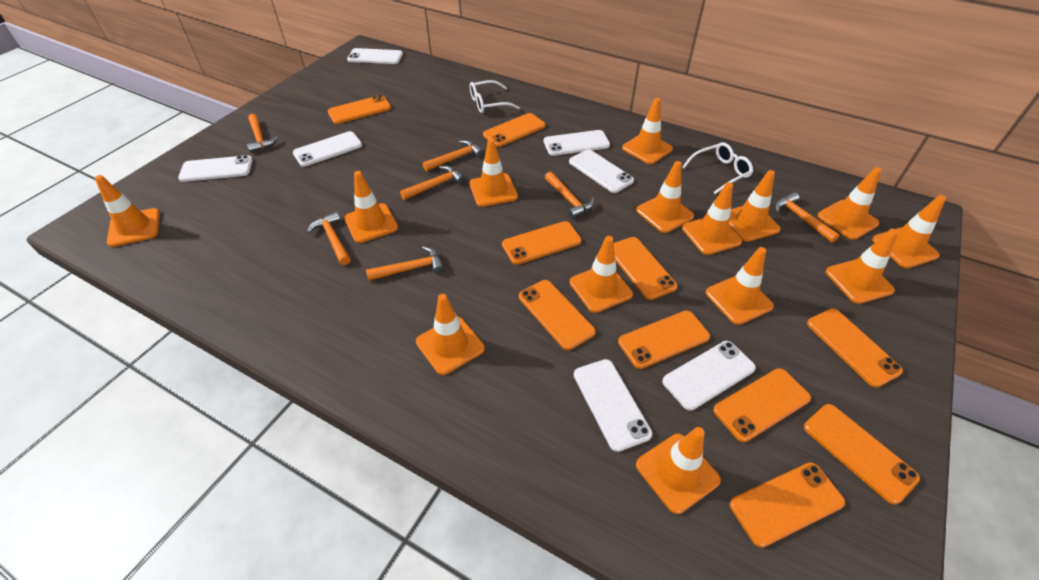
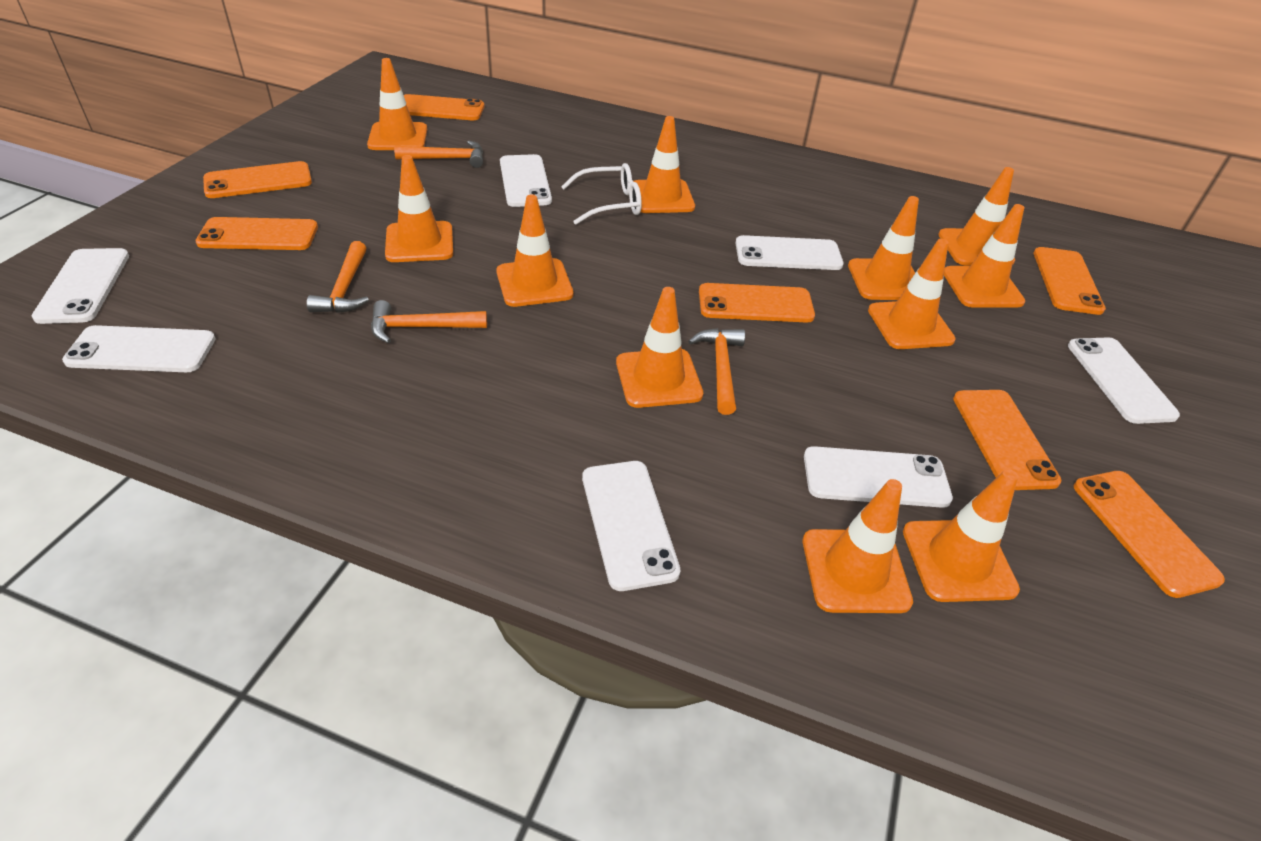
orange hammer: 7 -> 4
orange phone: 10 -> 7
orange traffic cone: 14 -> 11
white glasses: 2 -> 1

